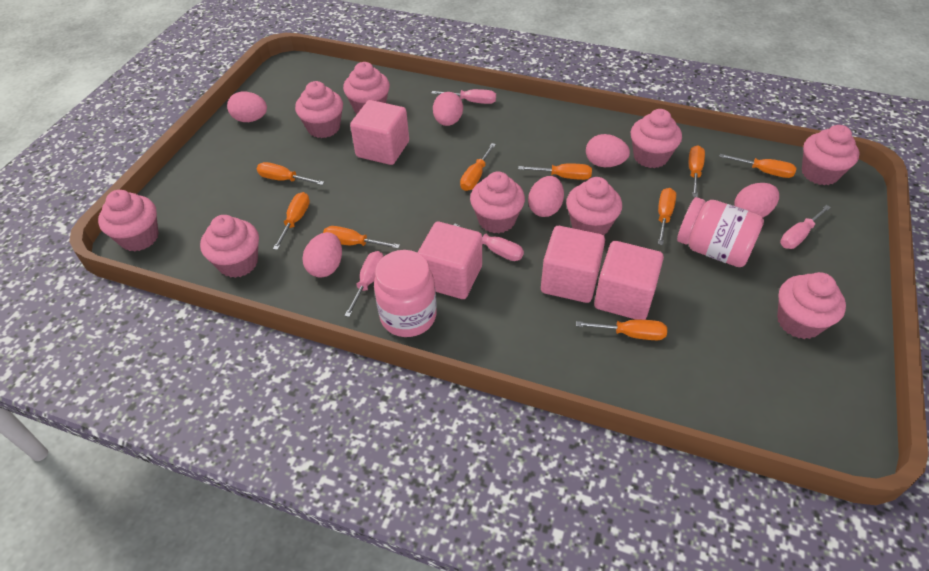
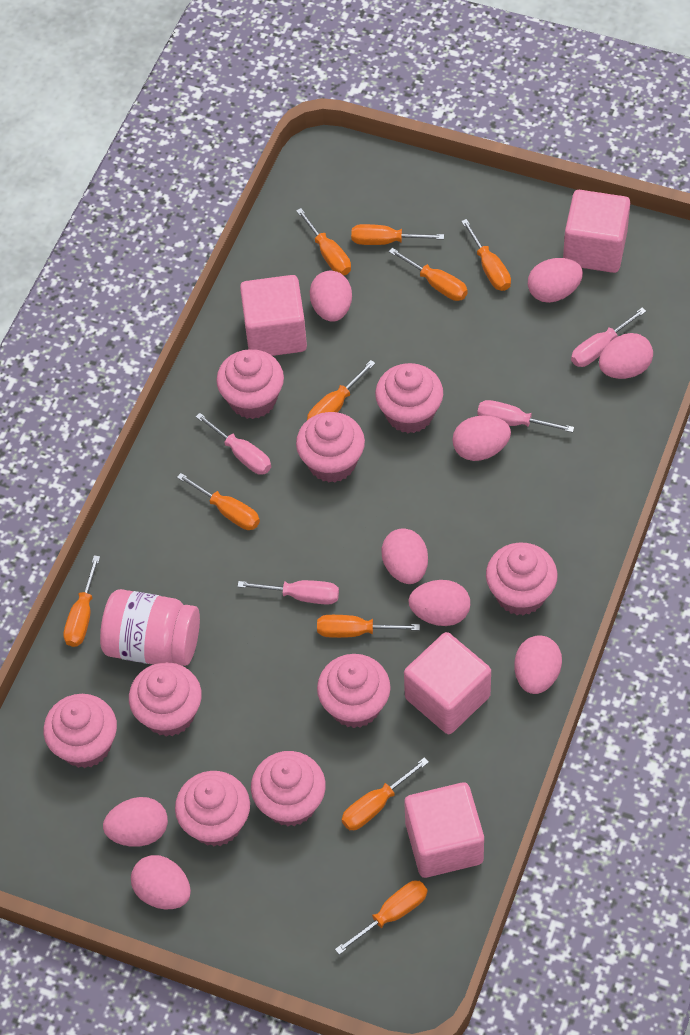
orange screwdriver: 9 -> 10
pink egg: 6 -> 9
pink jar: 2 -> 1

